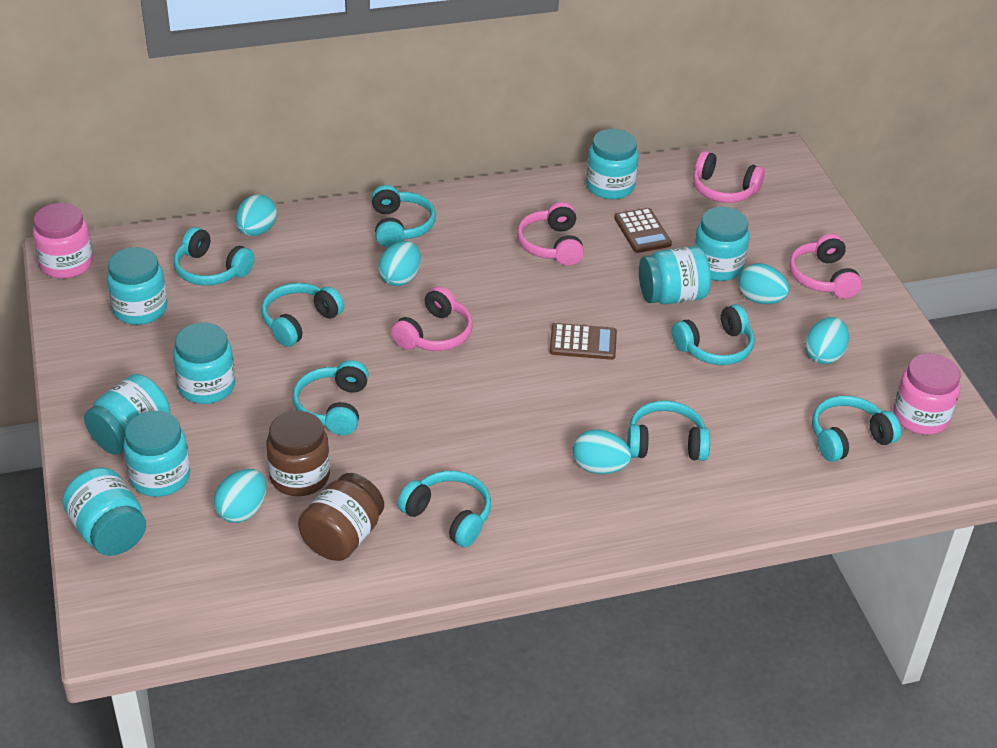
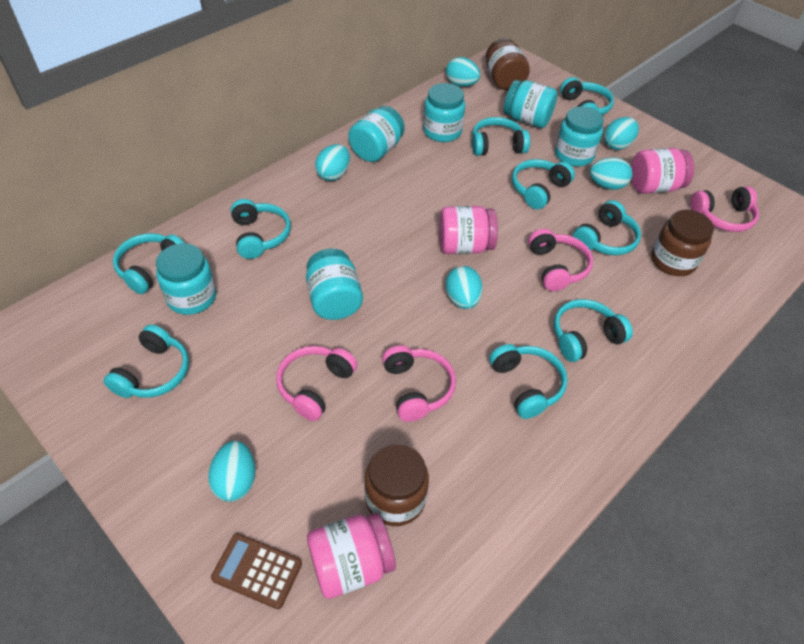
brown calculator: 2 -> 1
brown jar: 2 -> 3
pink jar: 2 -> 3
turquoise headphones: 8 -> 9
turquoise jar: 8 -> 6

